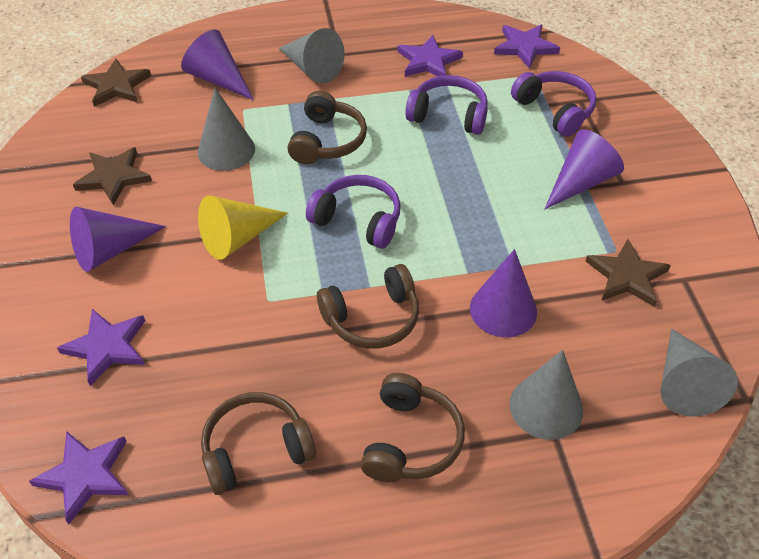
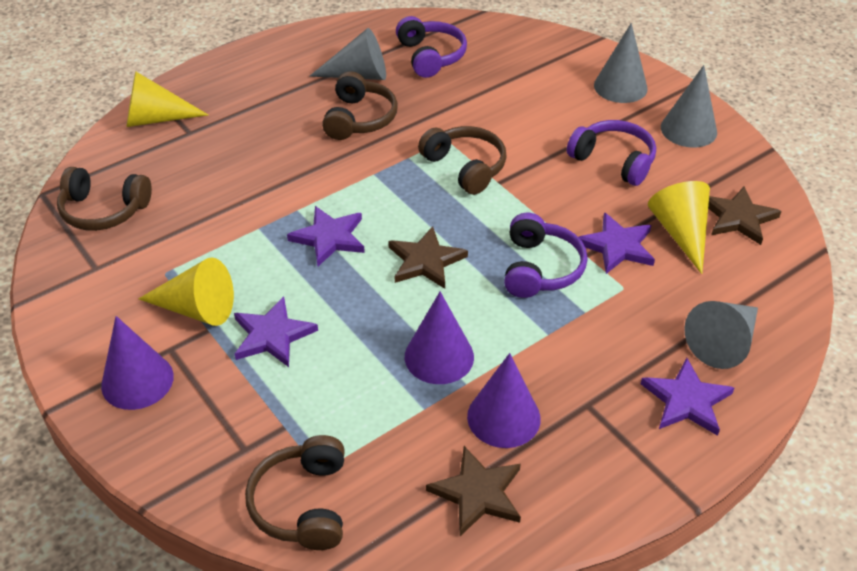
purple cone: 4 -> 3
yellow cone: 1 -> 3

